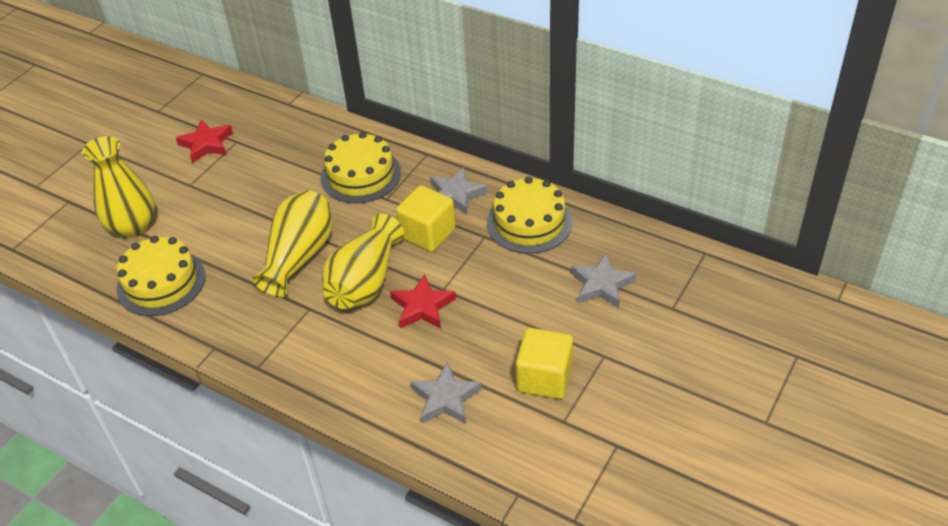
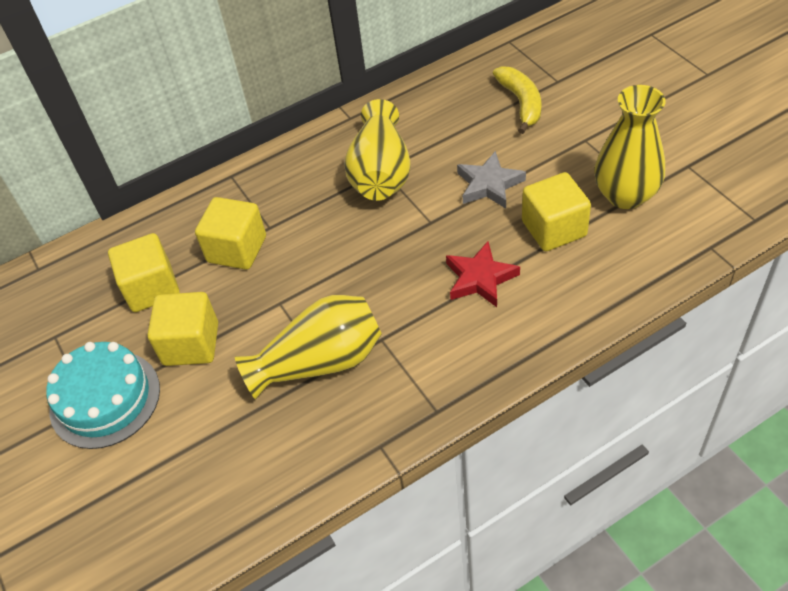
grey star: 3 -> 1
red star: 2 -> 1
turquoise cake: 0 -> 1
yellow banana: 0 -> 1
yellow cake: 3 -> 0
yellow cube: 2 -> 4

